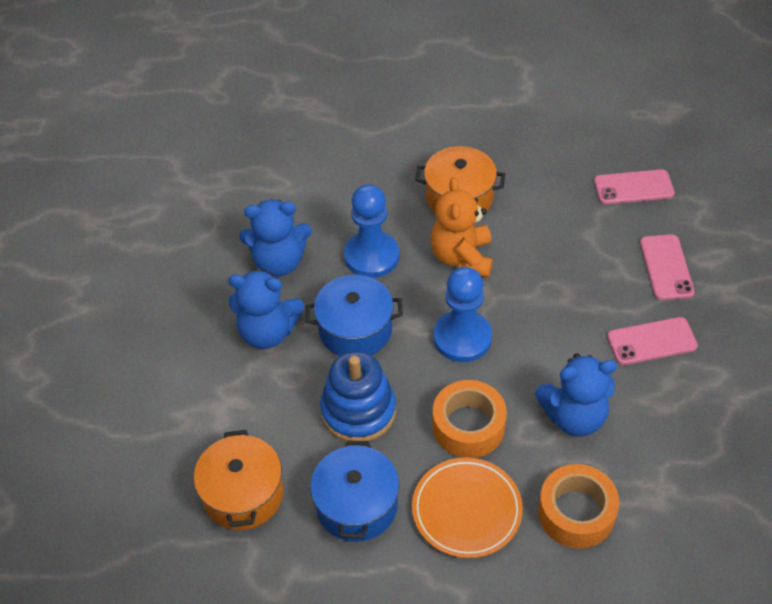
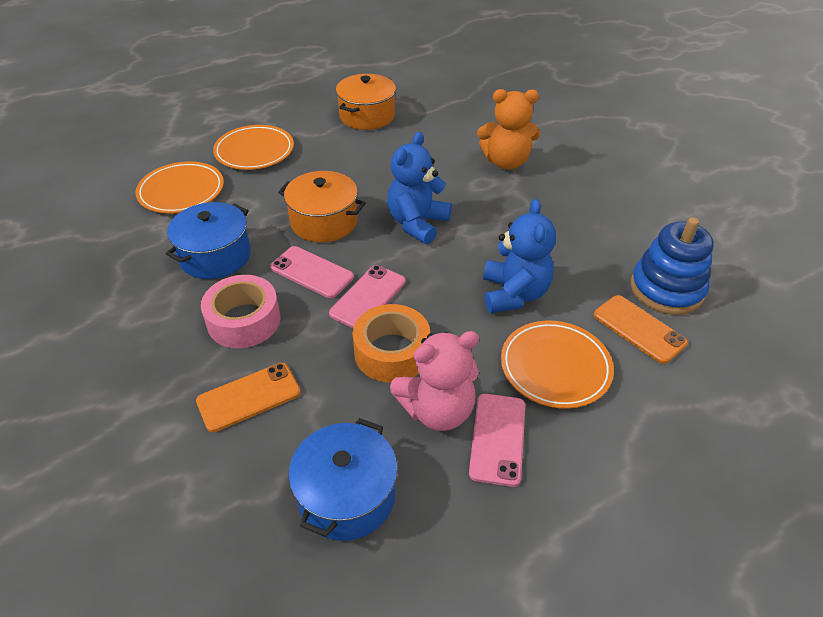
blue pawn: 2 -> 0
blue teddy bear: 3 -> 2
orange phone: 0 -> 2
orange plate: 1 -> 3
orange tape: 2 -> 1
pink tape: 0 -> 1
pink teddy bear: 0 -> 1

